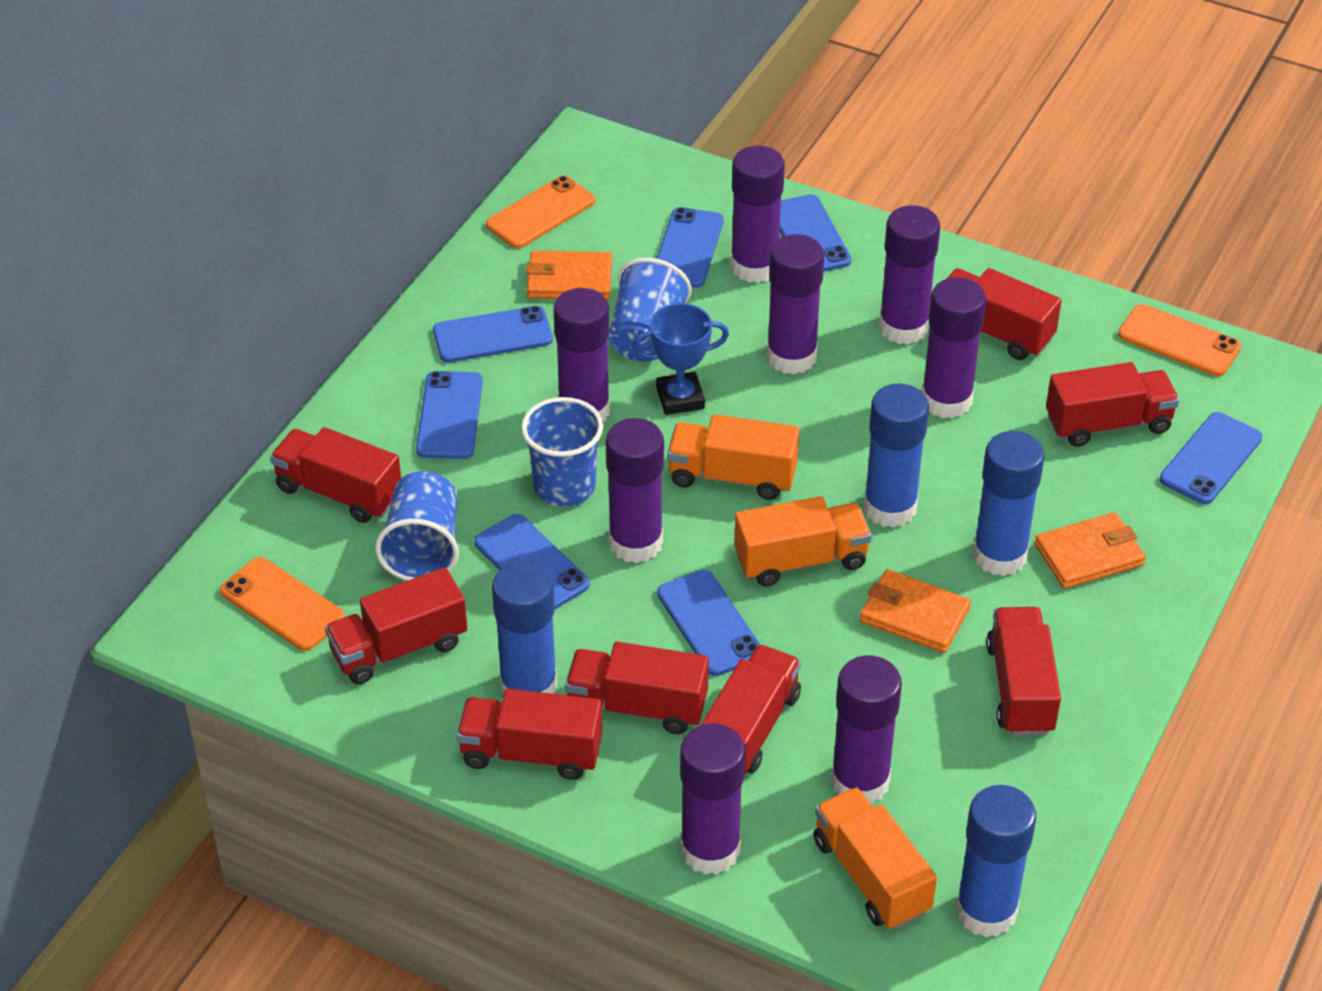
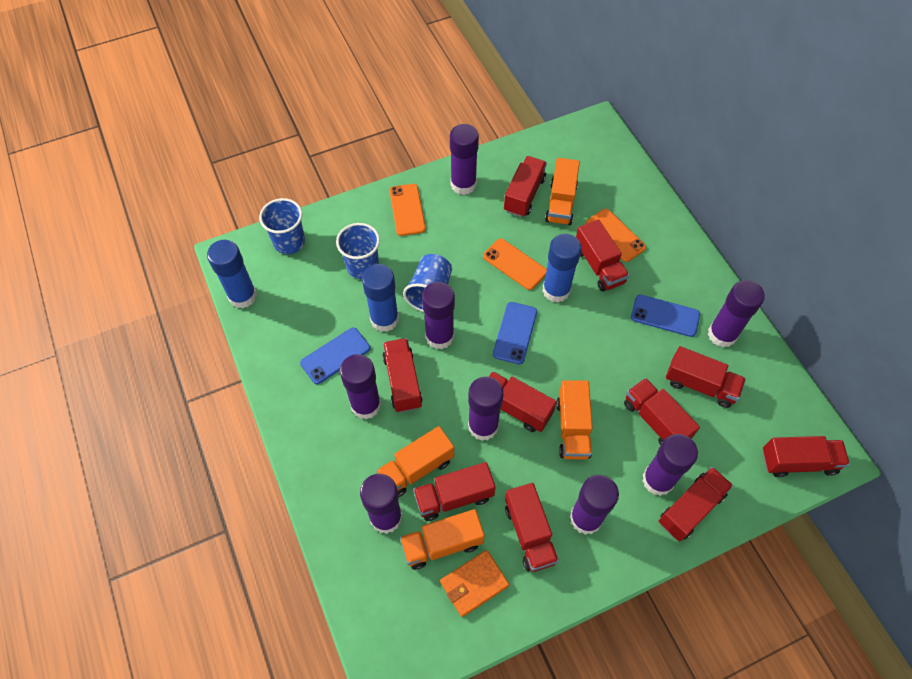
blue glue stick: 4 -> 3
blue phone: 7 -> 3
blue trophy: 1 -> 0
orange truck: 3 -> 4
orange wallet: 3 -> 1
red truck: 8 -> 10

